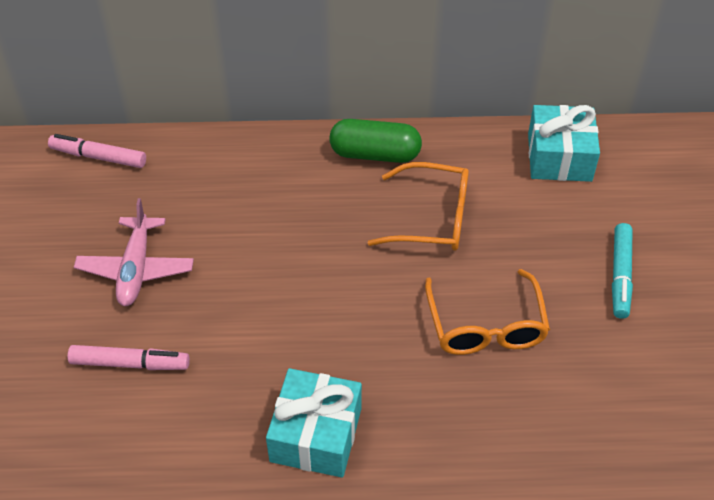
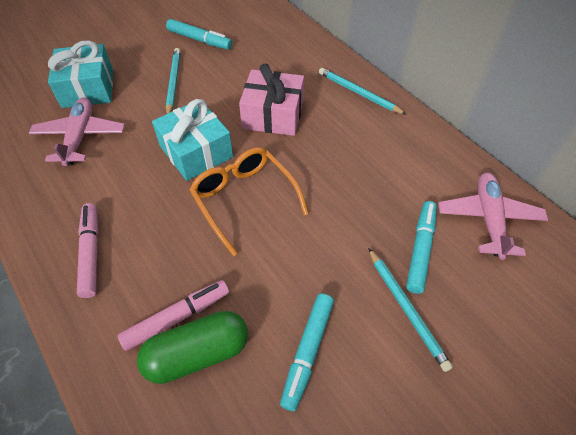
orange glasses: 2 -> 1
pink gift: 0 -> 1
pink plane: 1 -> 2
turquoise marker: 1 -> 3
turquoise pencil: 0 -> 3

